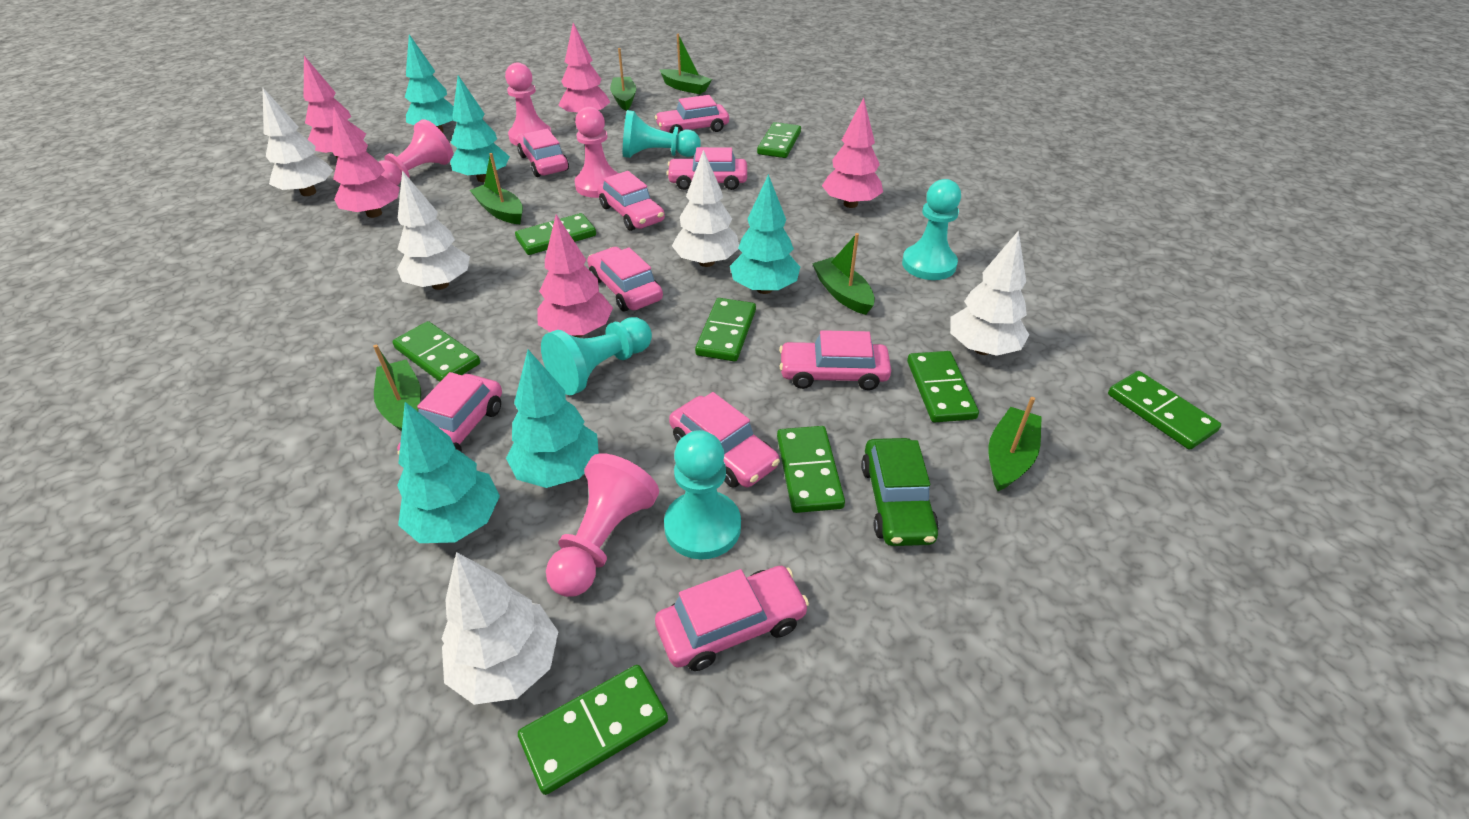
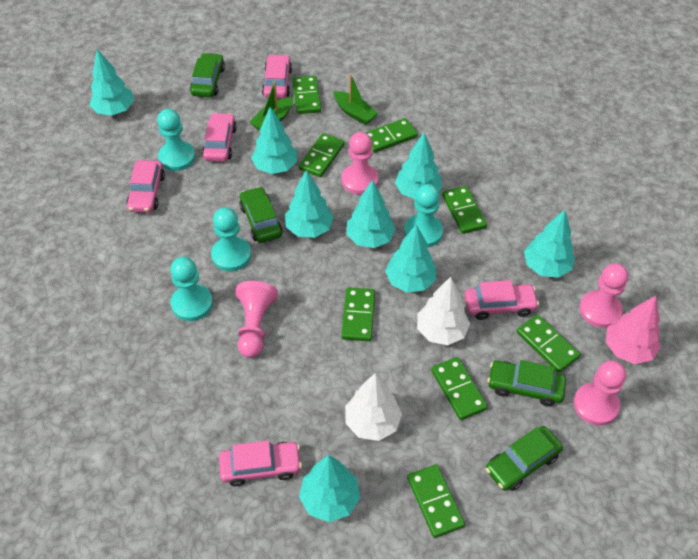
green boat: 6 -> 2
green car: 1 -> 4
pink car: 9 -> 5
pink tree: 5 -> 1
turquoise tree: 5 -> 8
white tree: 5 -> 2

